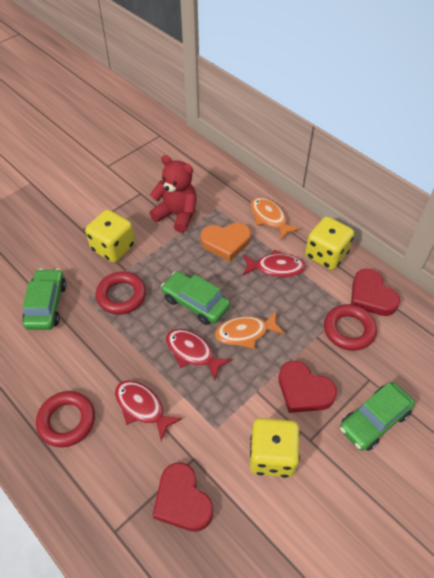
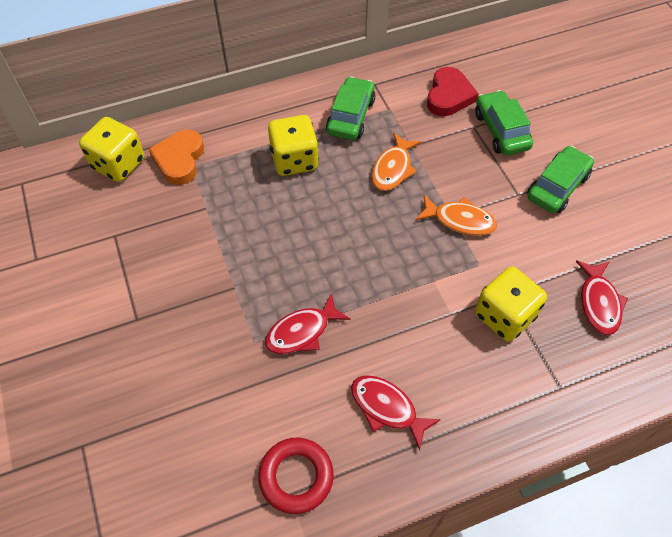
red heart: 3 -> 1
red ring: 3 -> 1
red teddy bear: 1 -> 0

